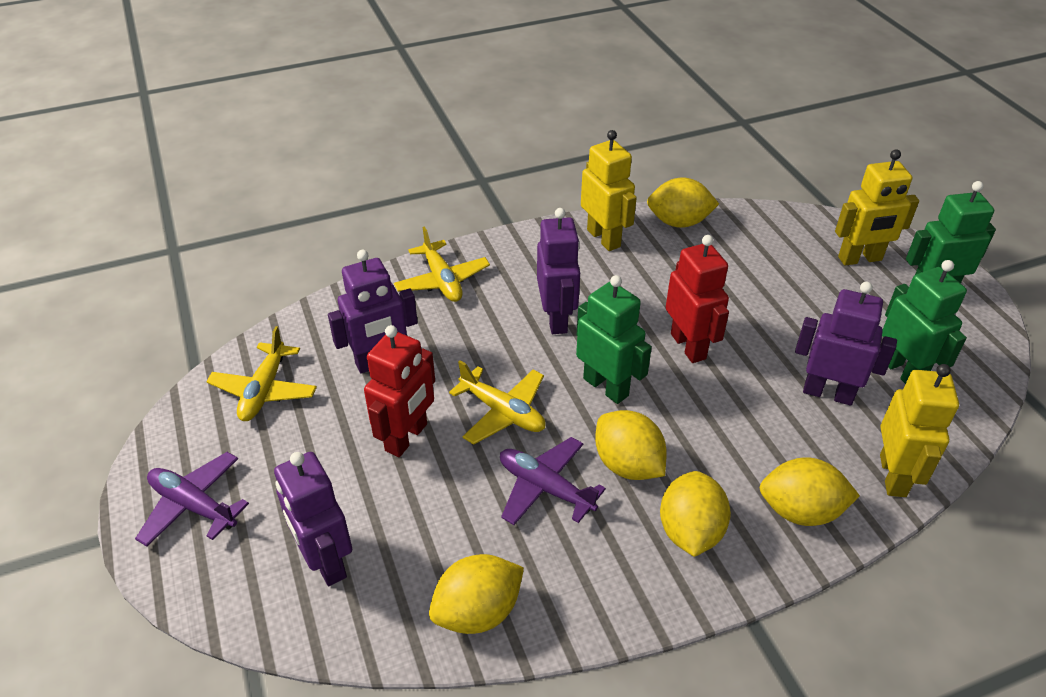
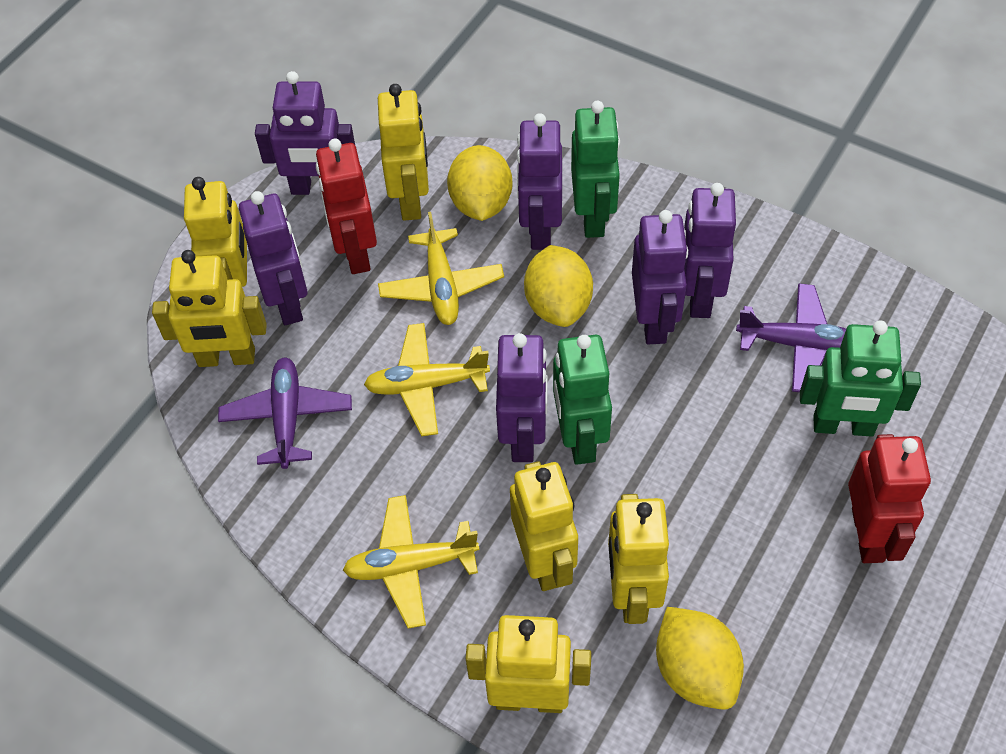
purple robot: 4 -> 6
yellow lemon: 5 -> 3
yellow robot: 3 -> 6

